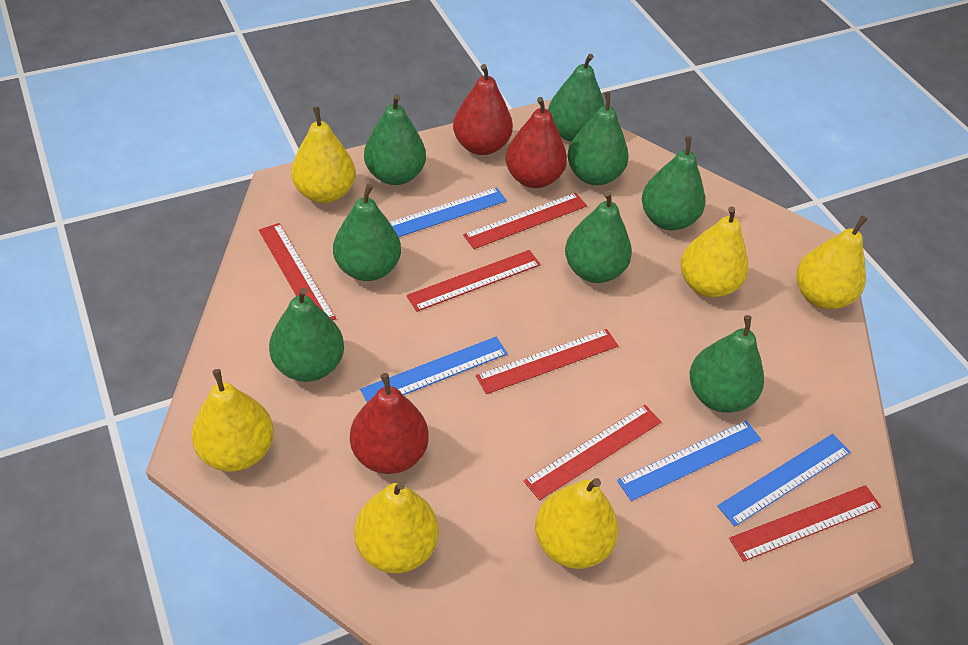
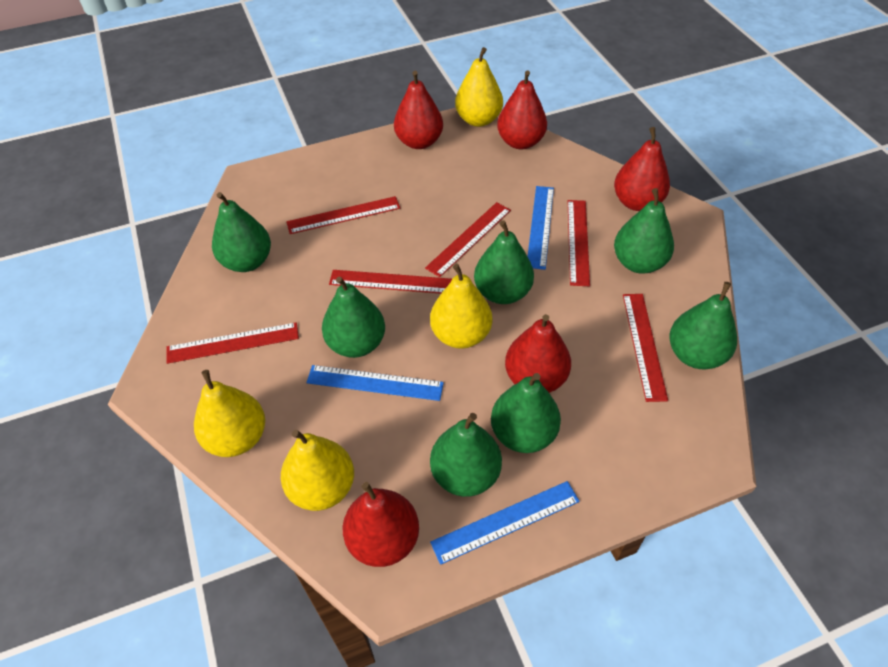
blue ruler: 4 -> 3
green pear: 8 -> 7
red pear: 3 -> 5
yellow pear: 6 -> 4

